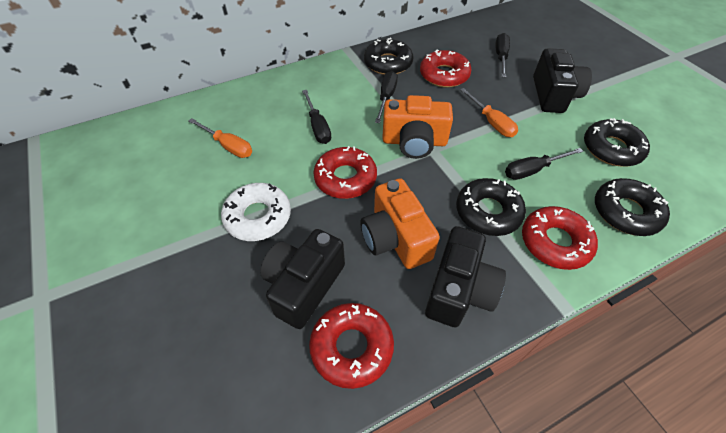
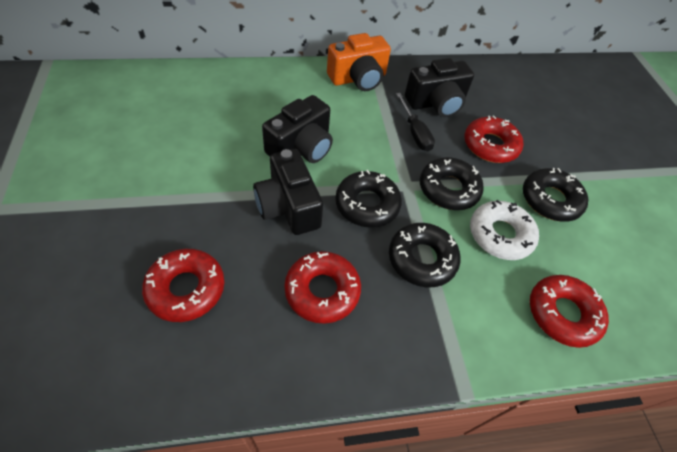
black screwdriver: 4 -> 1
orange camera: 2 -> 1
orange screwdriver: 2 -> 0

